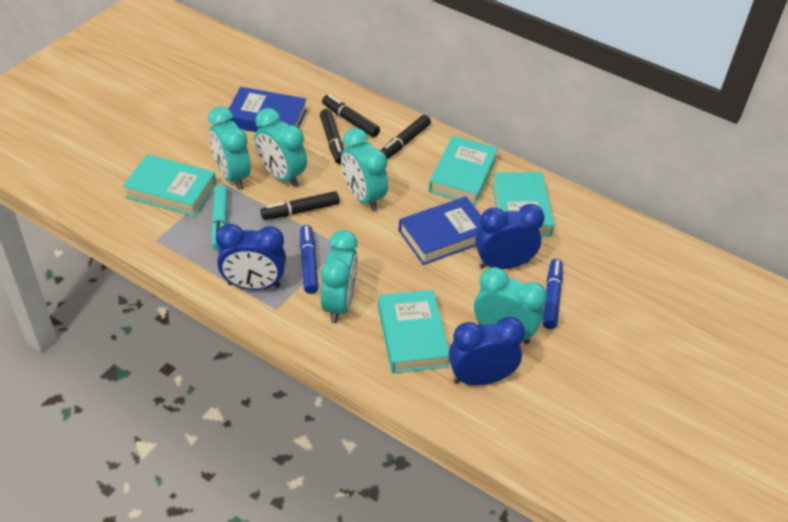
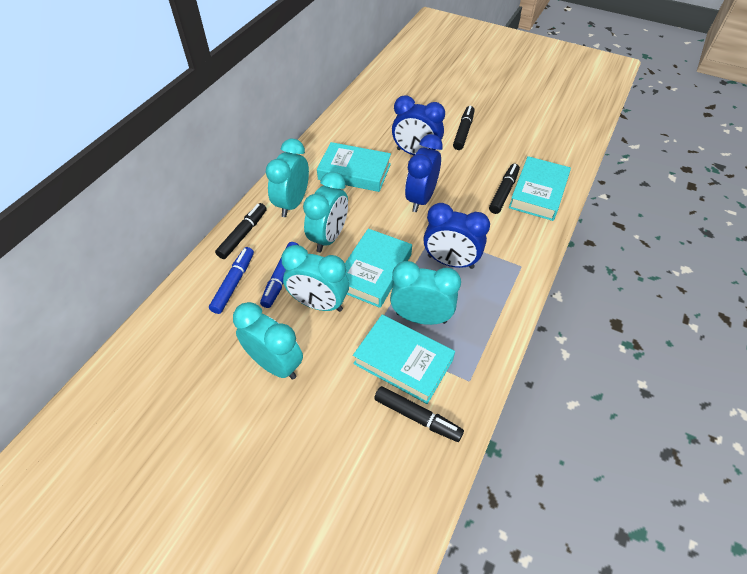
blue book: 2 -> 0
turquoise marker: 1 -> 0

